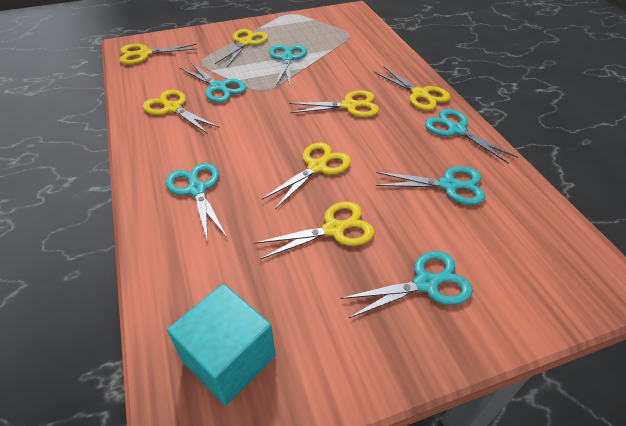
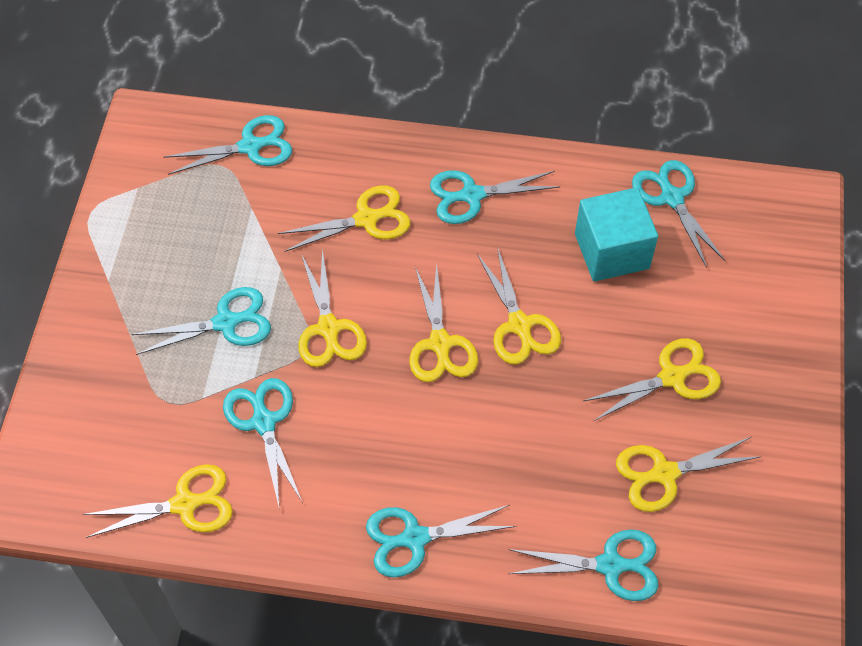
turquoise scissors: 6 -> 7

